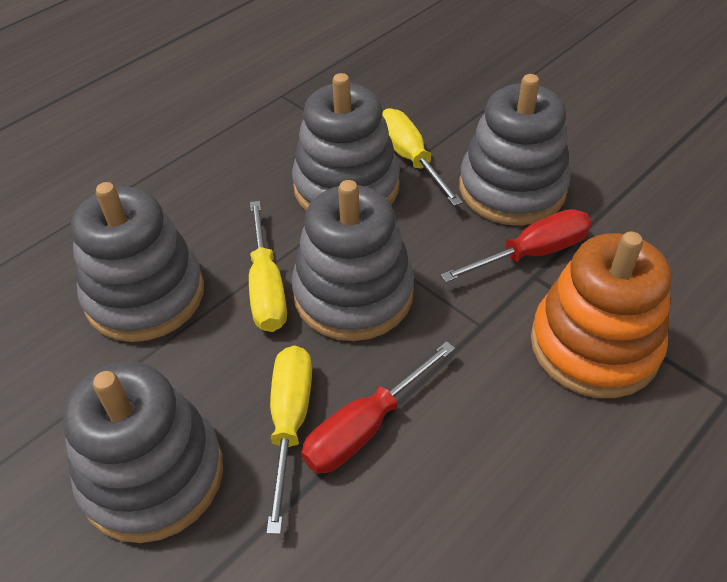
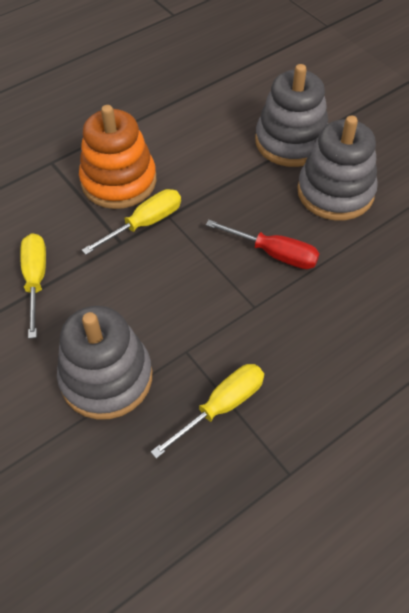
grey stacking toy: 5 -> 3
red screwdriver: 2 -> 1

